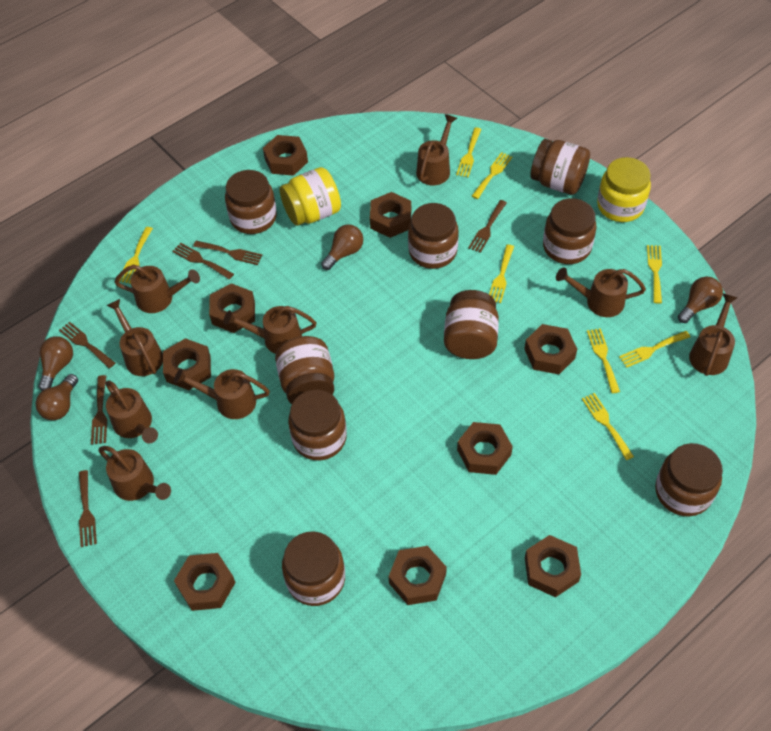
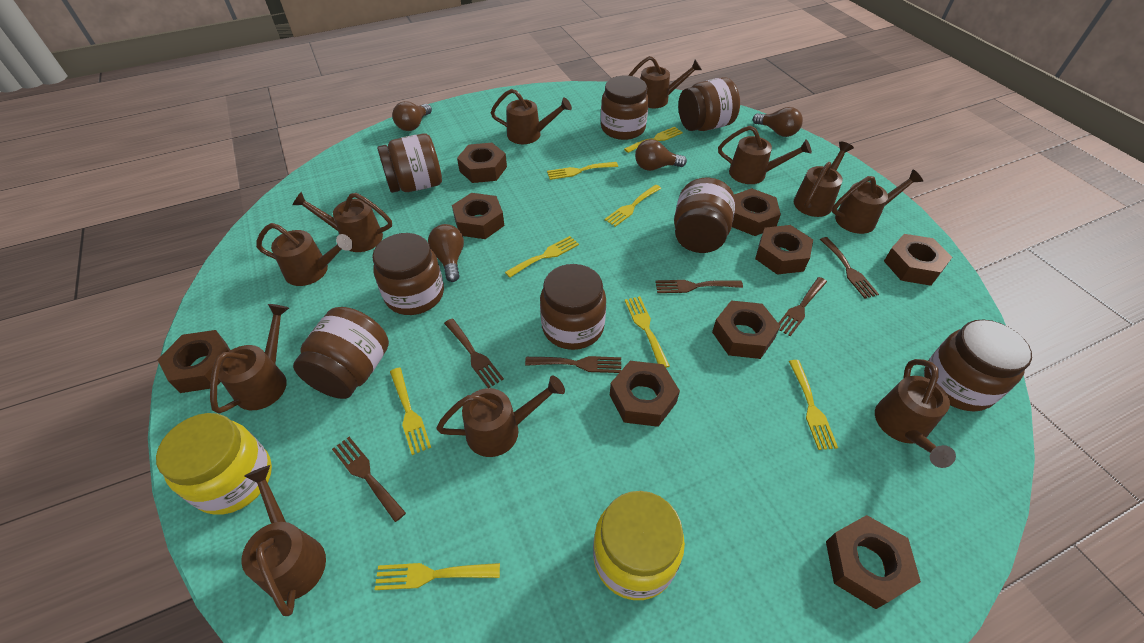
brown jar: 9 -> 8
brown watering can: 9 -> 11

